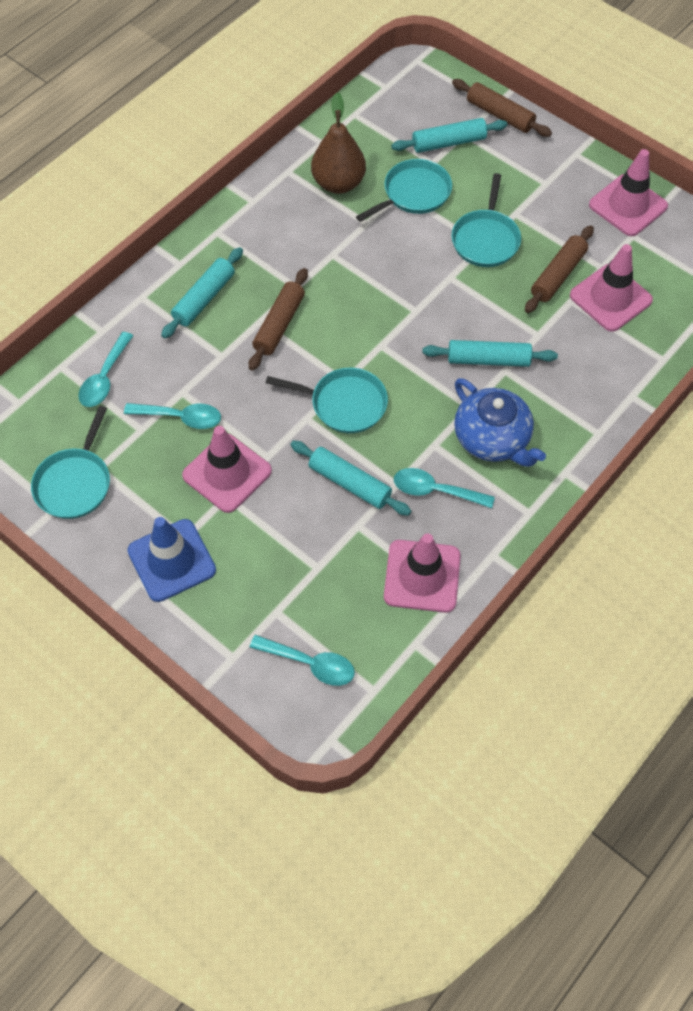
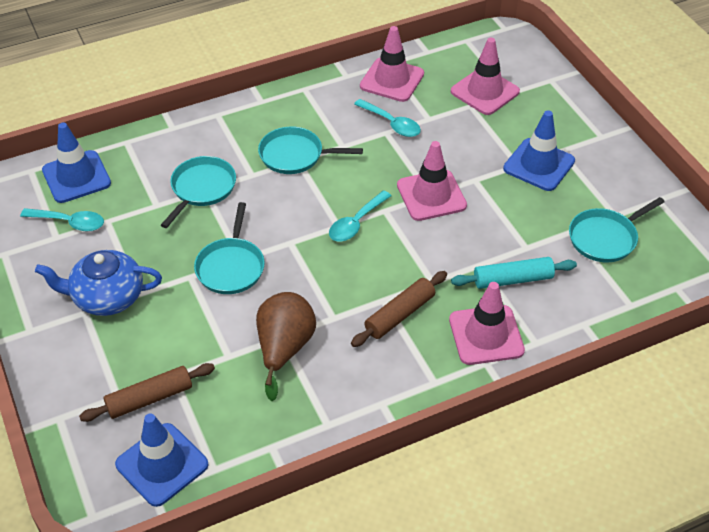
blue traffic cone: 1 -> 3
brown rolling pin: 3 -> 2
turquoise rolling pin: 4 -> 1
turquoise spoon: 4 -> 3

